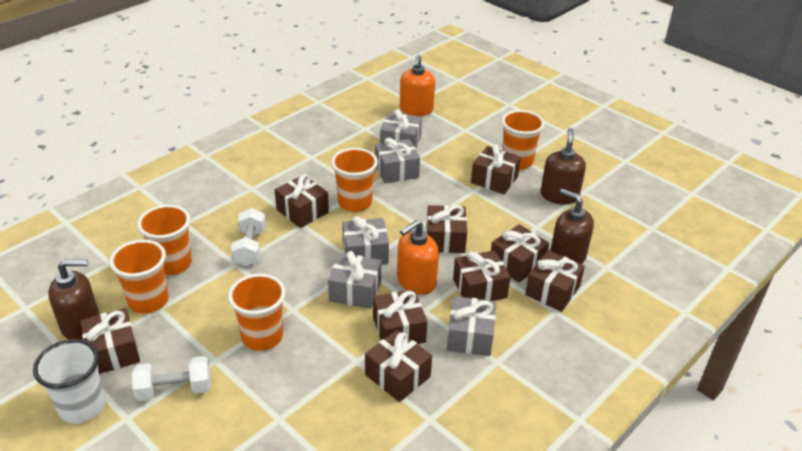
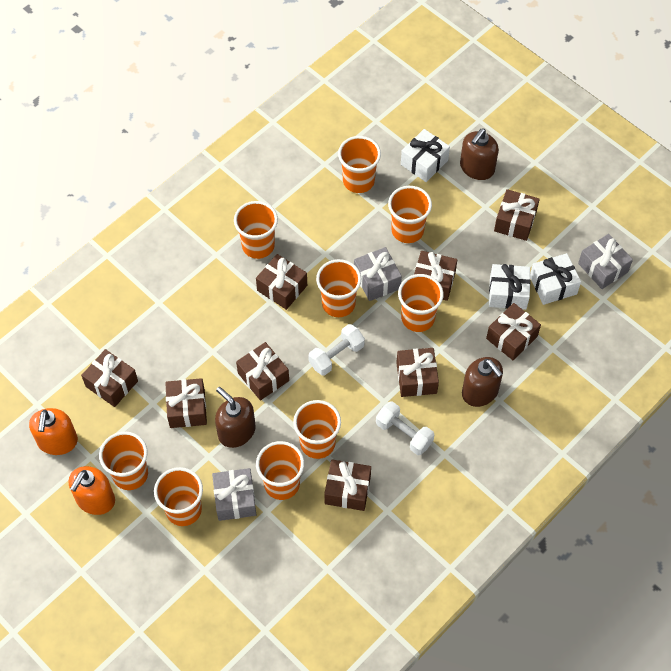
grey gift: 5 -> 3
orange cup: 5 -> 9
white cup: 1 -> 0
white gift: 0 -> 3

